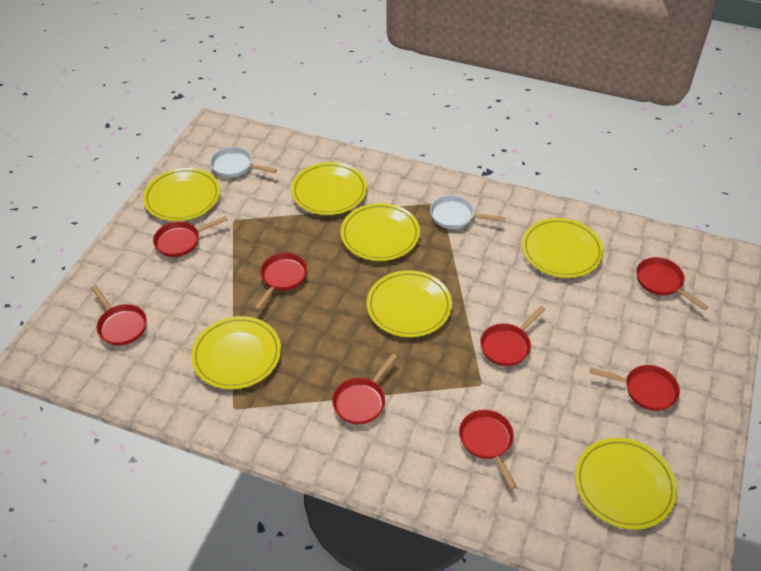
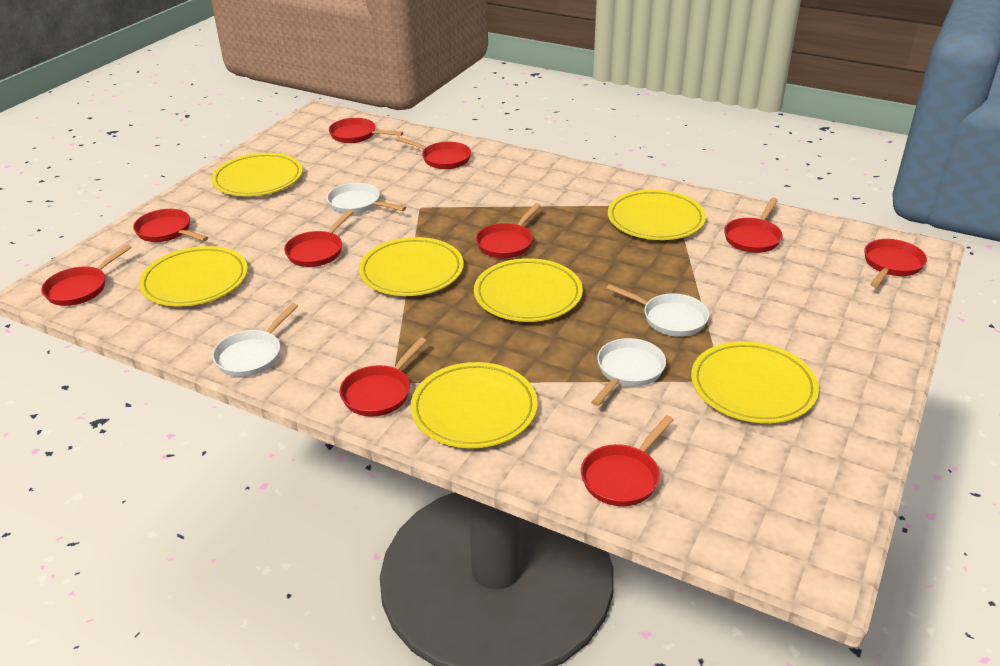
red pan: 8 -> 10
white pan: 2 -> 4

